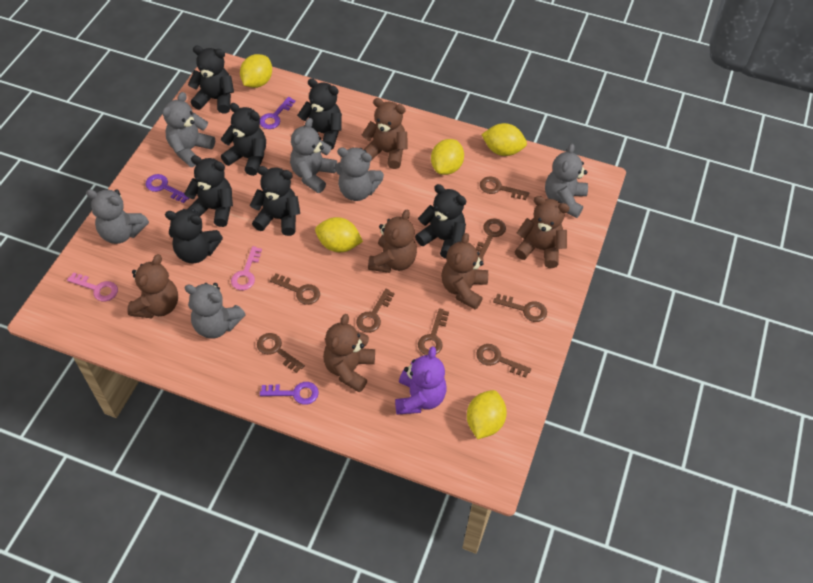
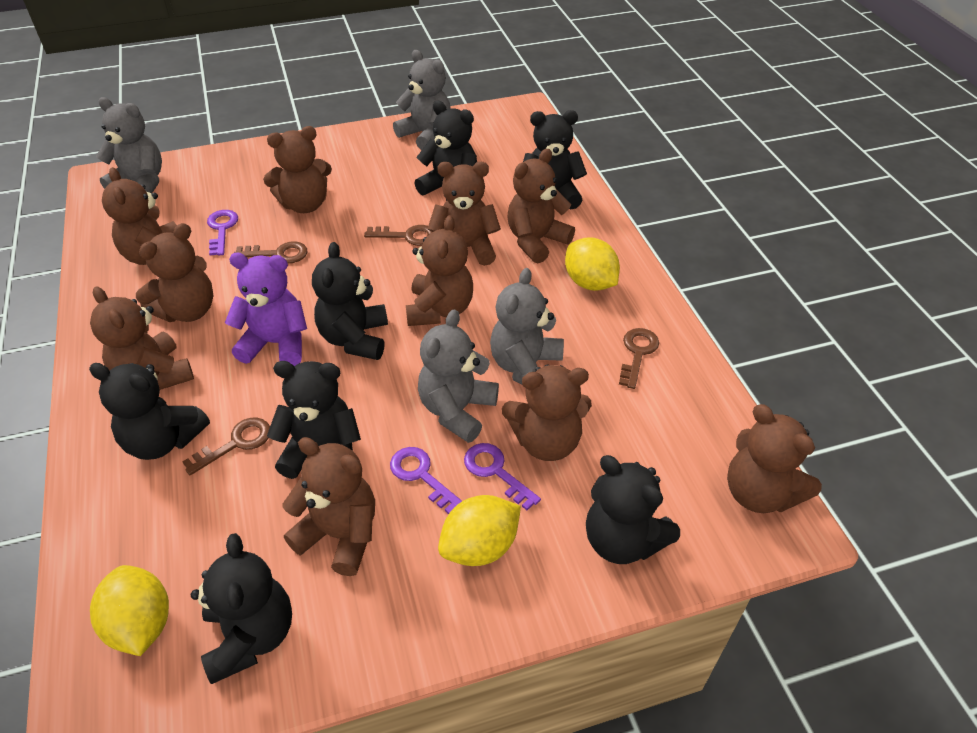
brown key: 8 -> 4
brown teddy bear: 6 -> 10
grey teddy bear: 6 -> 4
pink key: 2 -> 0
yellow lemon: 5 -> 3

